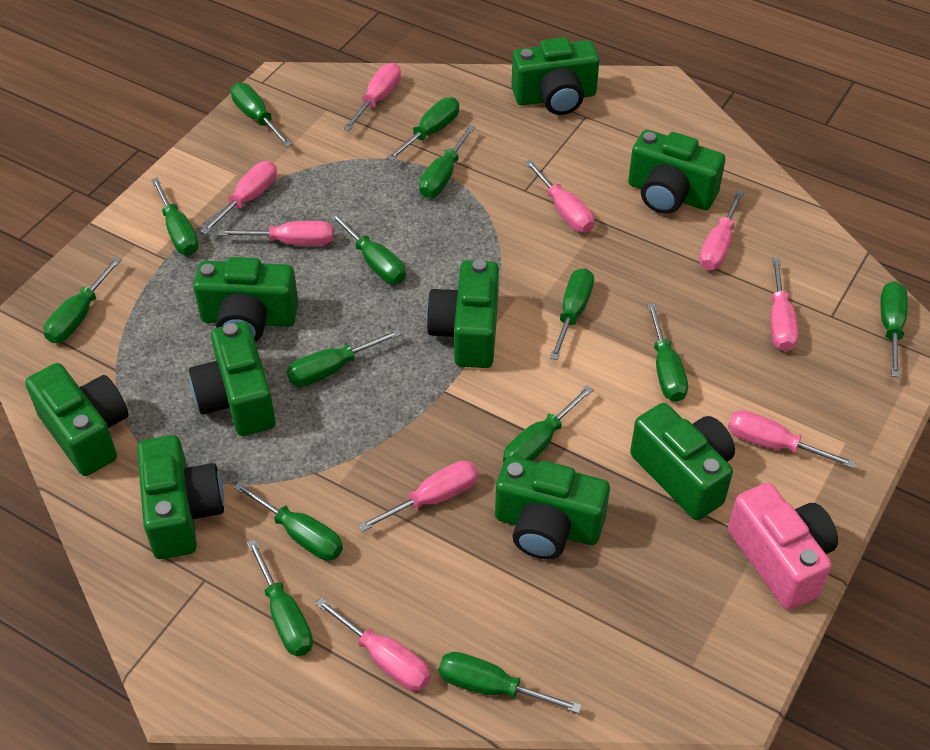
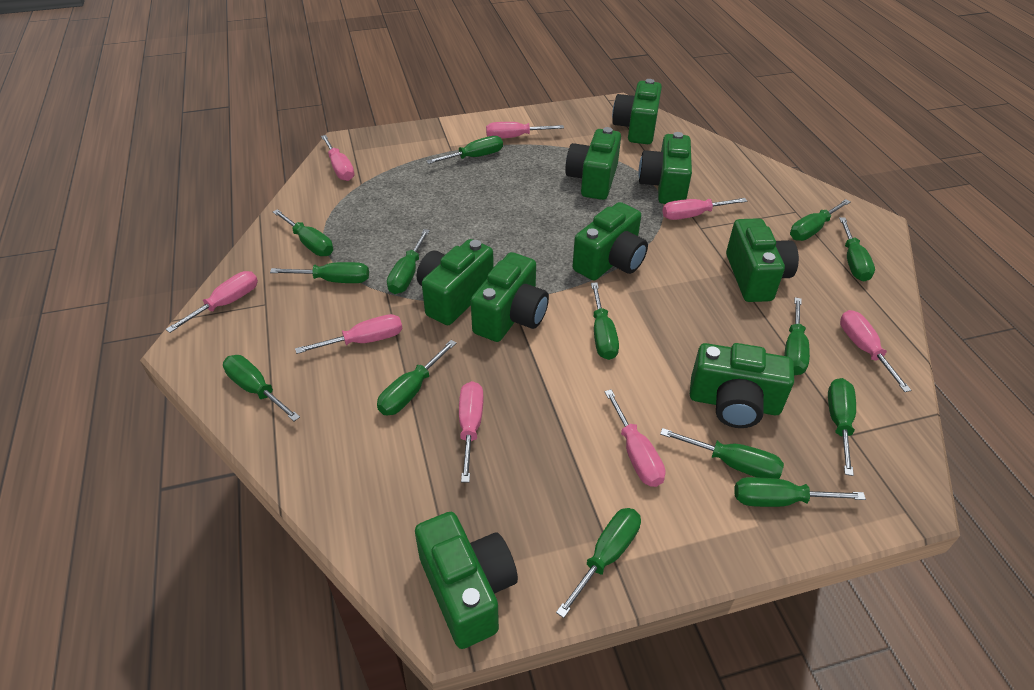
pink camera: 1 -> 0
pink screwdriver: 9 -> 8

